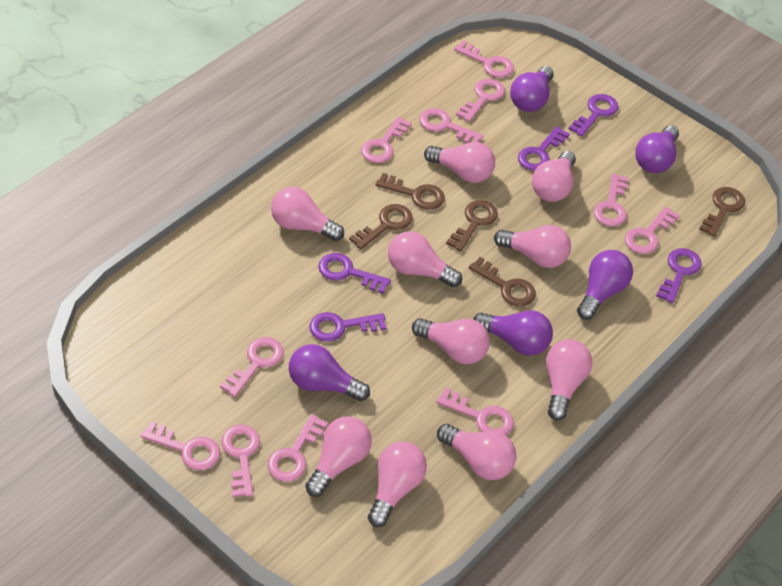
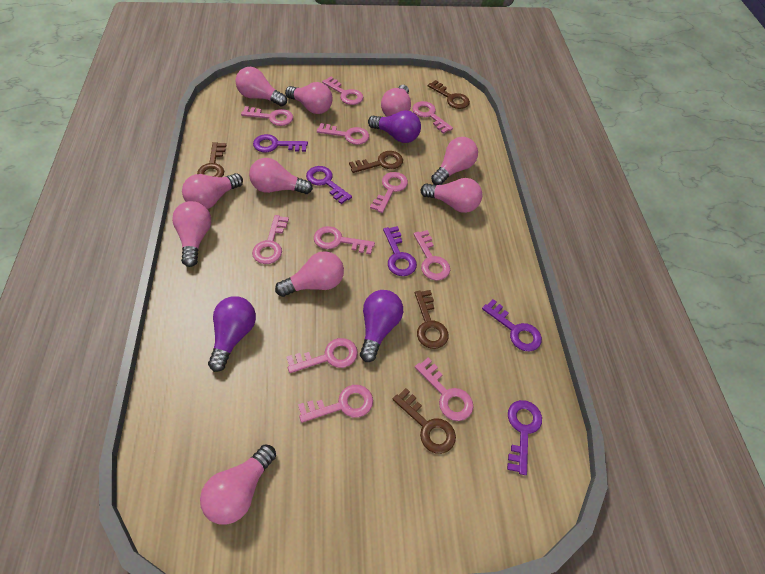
purple light bulb: 5 -> 3

